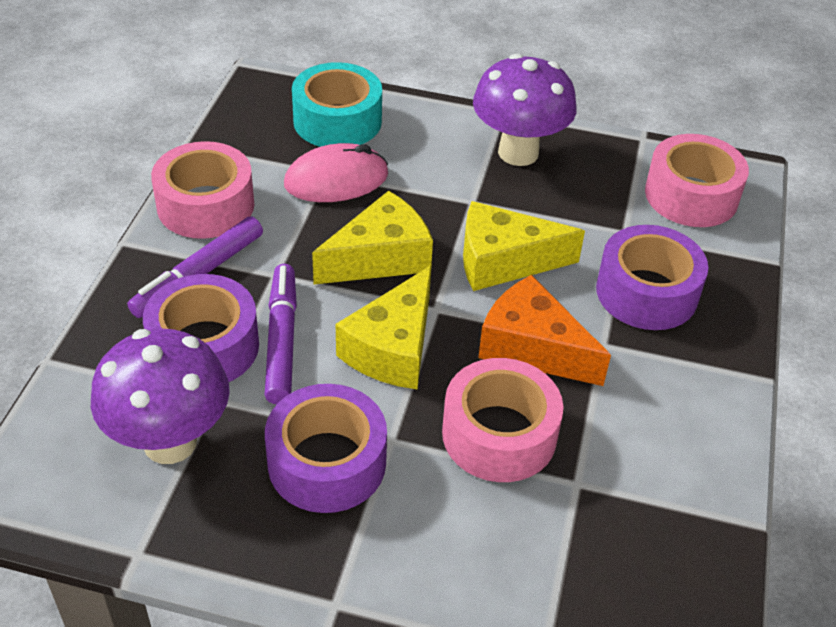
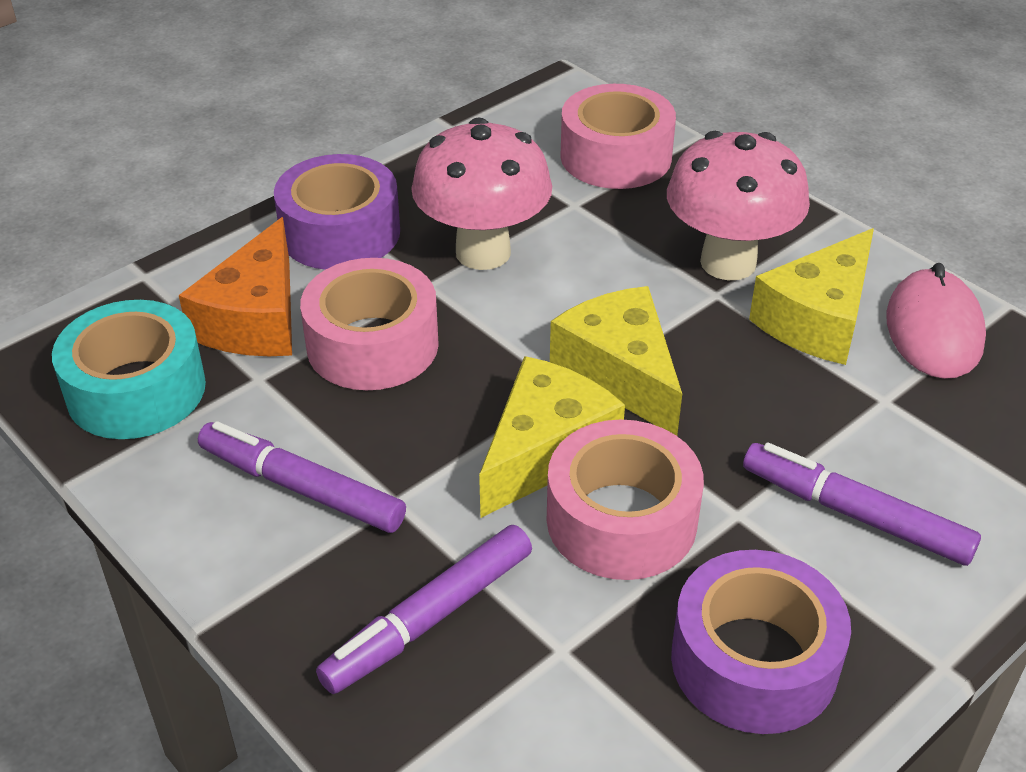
pink mushroom: 0 -> 2
purple marker: 2 -> 3
purple mushroom: 2 -> 0
purple tape: 3 -> 2

